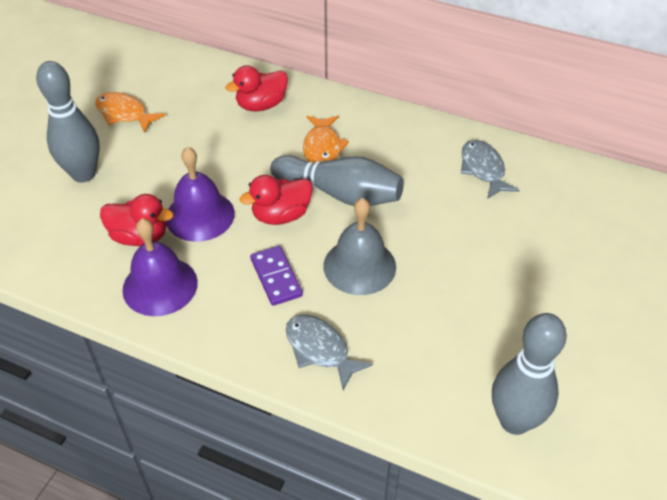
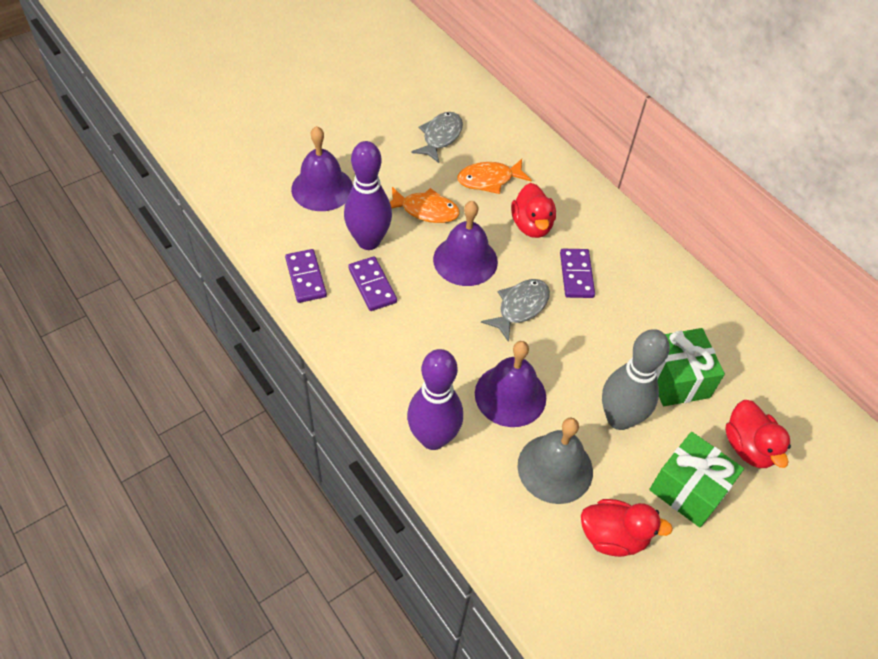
green gift: 0 -> 2
grey bowling pin: 3 -> 1
purple bell: 2 -> 3
purple bowling pin: 0 -> 2
purple domino: 1 -> 3

